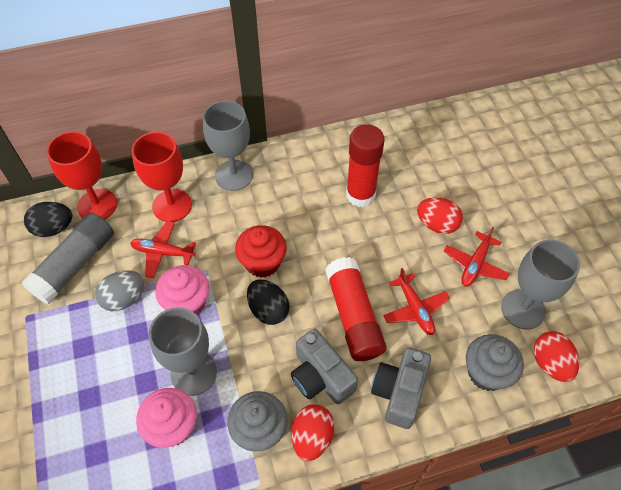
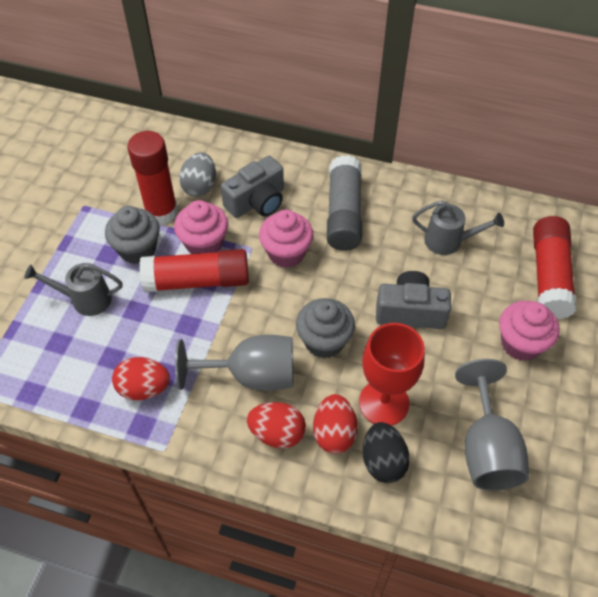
black egg: 2 -> 1
grey goblet: 3 -> 2
grey watering can: 0 -> 2
pink cupcake: 2 -> 3
red cupcake: 1 -> 0
red glue stick: 2 -> 3
red goblet: 2 -> 1
red plane: 3 -> 0

